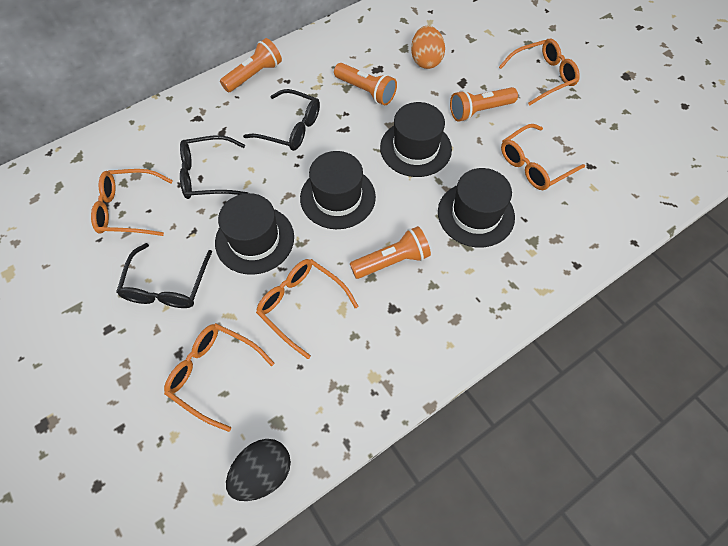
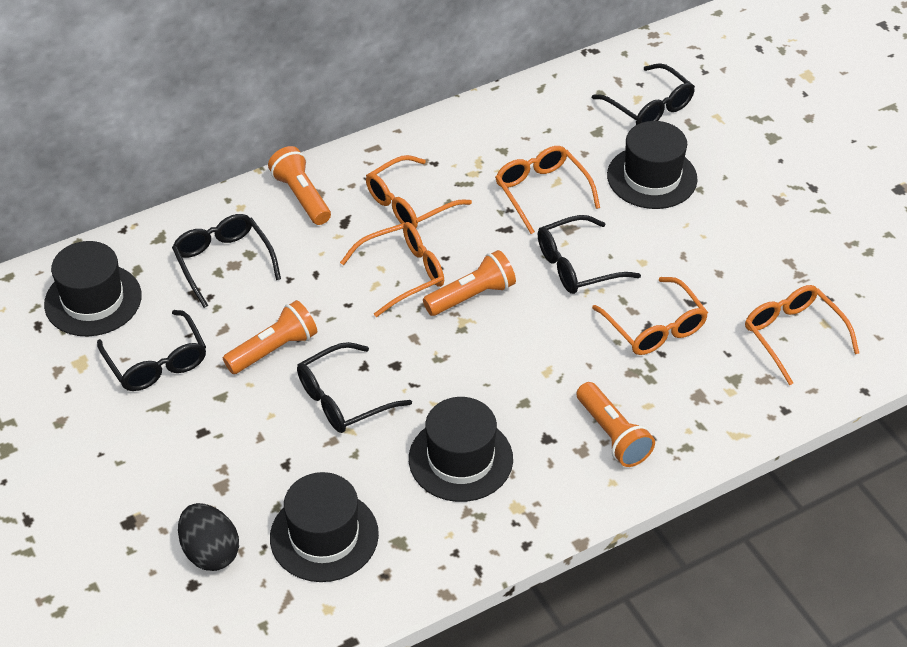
black glasses: 3 -> 5
orange egg: 1 -> 0

